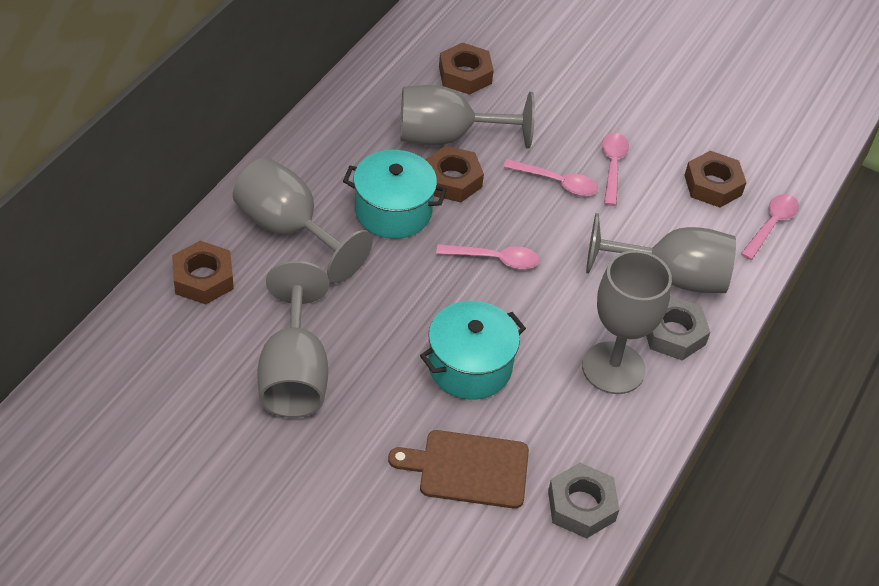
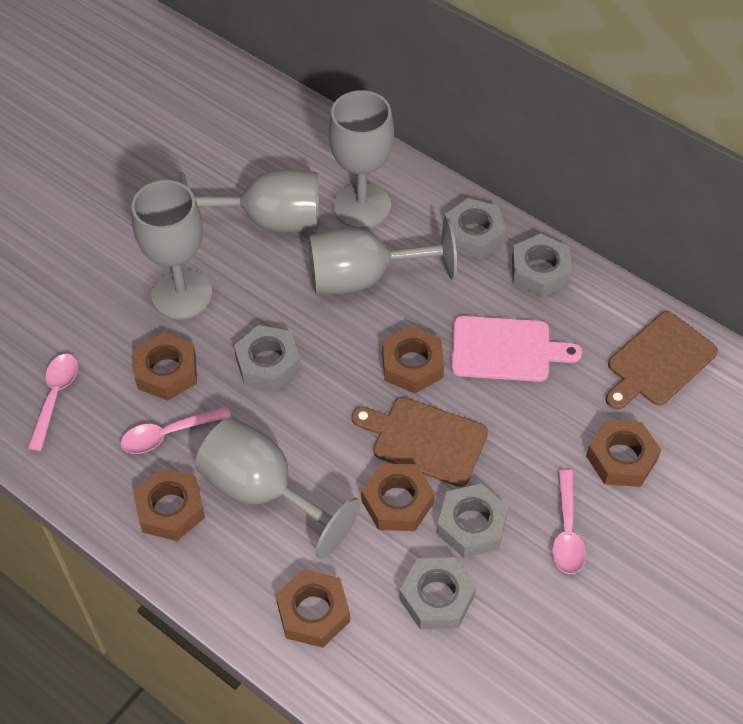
brown cutting board: 1 -> 2
brown nut: 4 -> 6
grey nut: 2 -> 5
pink cutting board: 0 -> 1
pink spoon: 4 -> 3
turquoise pot: 2 -> 0

